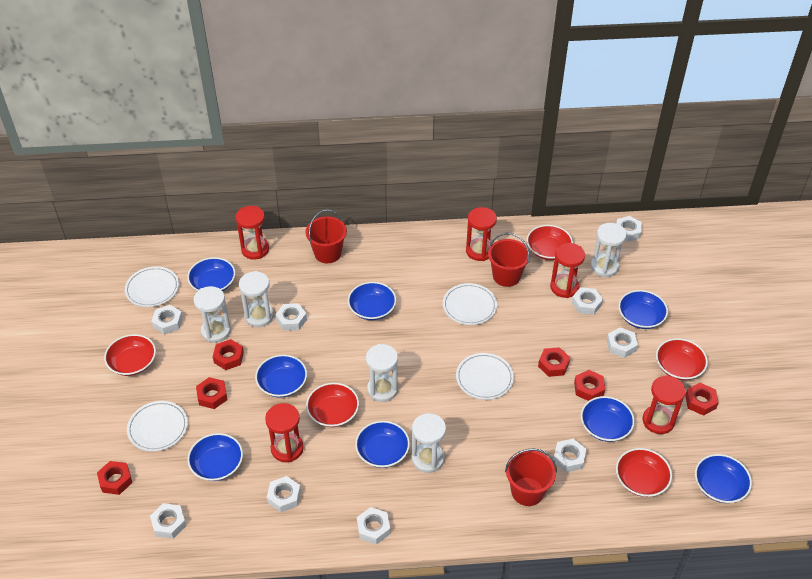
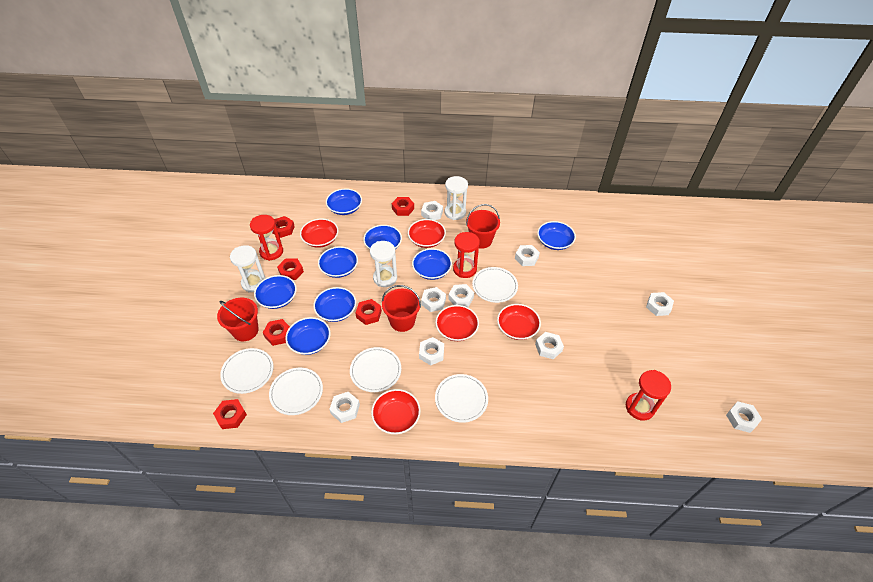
red hourglass: 5 -> 3
white hourglass: 5 -> 3
white plate: 4 -> 5

